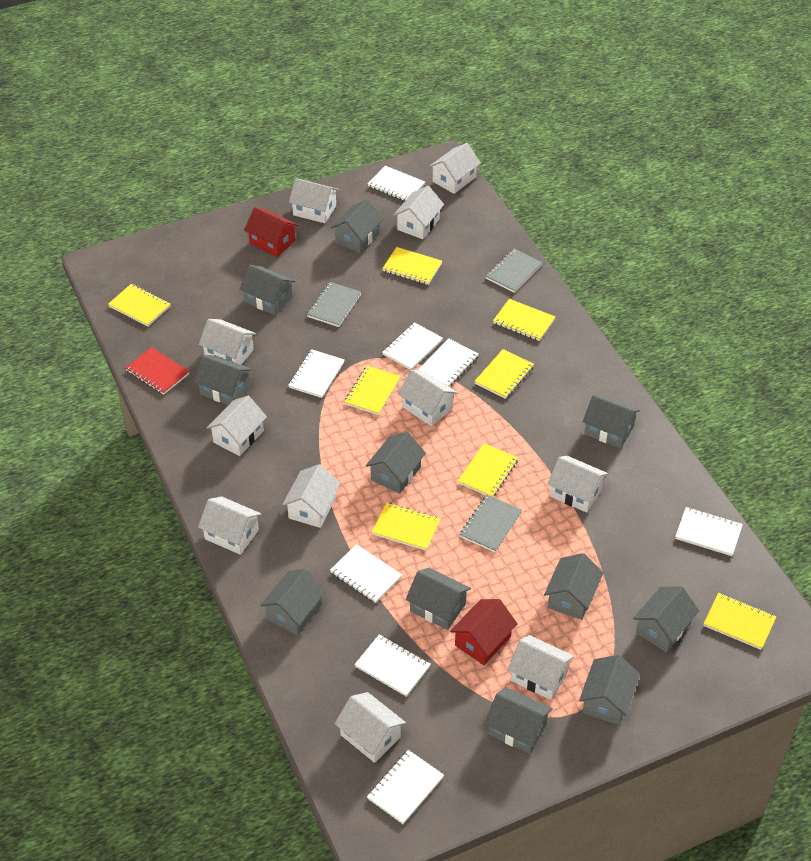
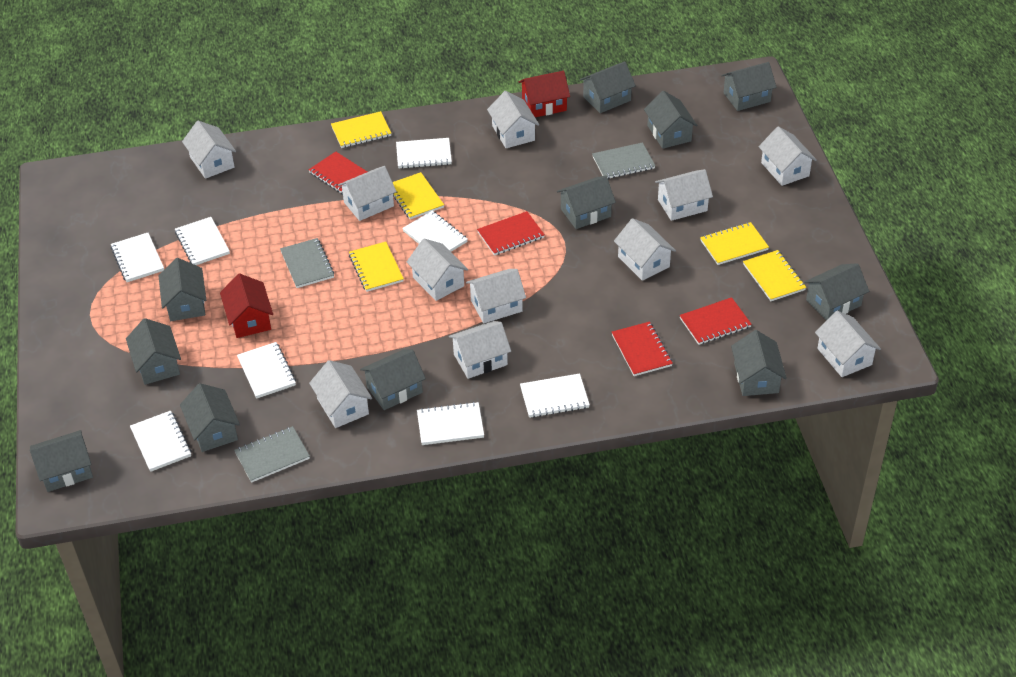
red notebook: 1 -> 4
yellow notebook: 8 -> 5

